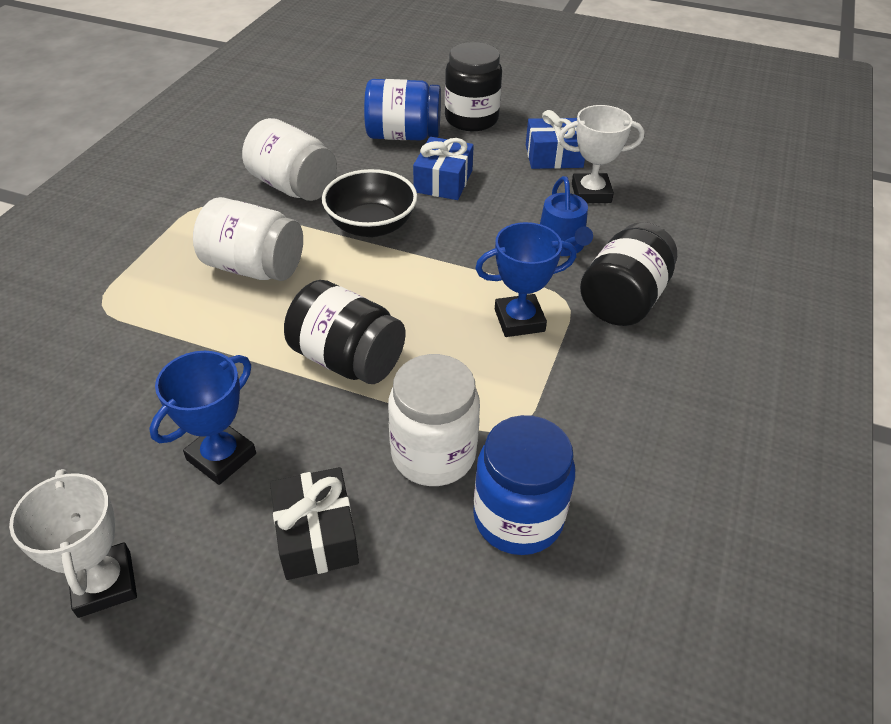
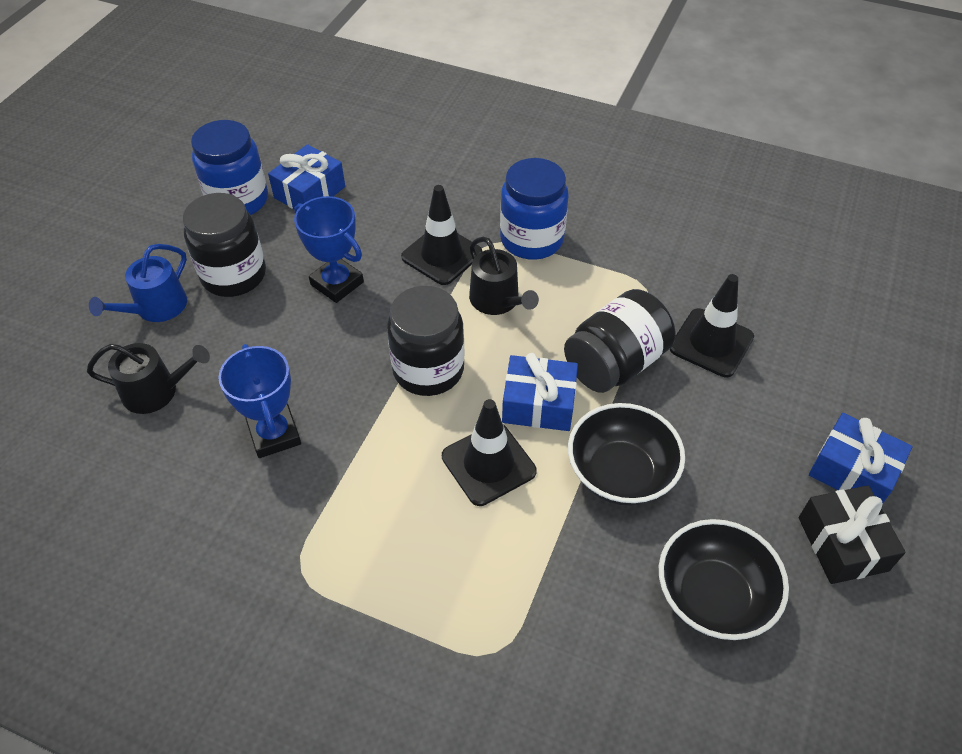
black bowl: 1 -> 2
black traffic cone: 0 -> 3
black watering can: 0 -> 2
blue gift: 2 -> 3
white jar: 3 -> 0
white trophy: 2 -> 0

